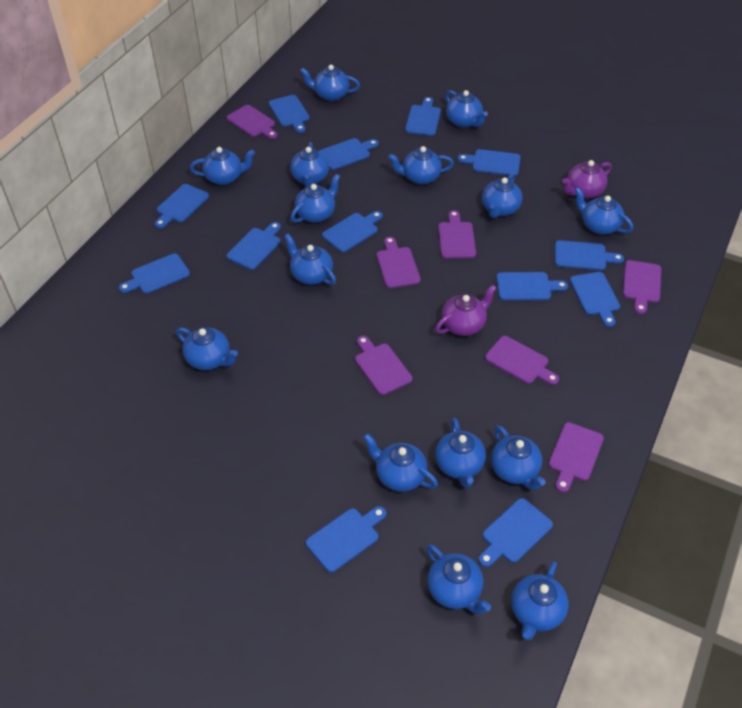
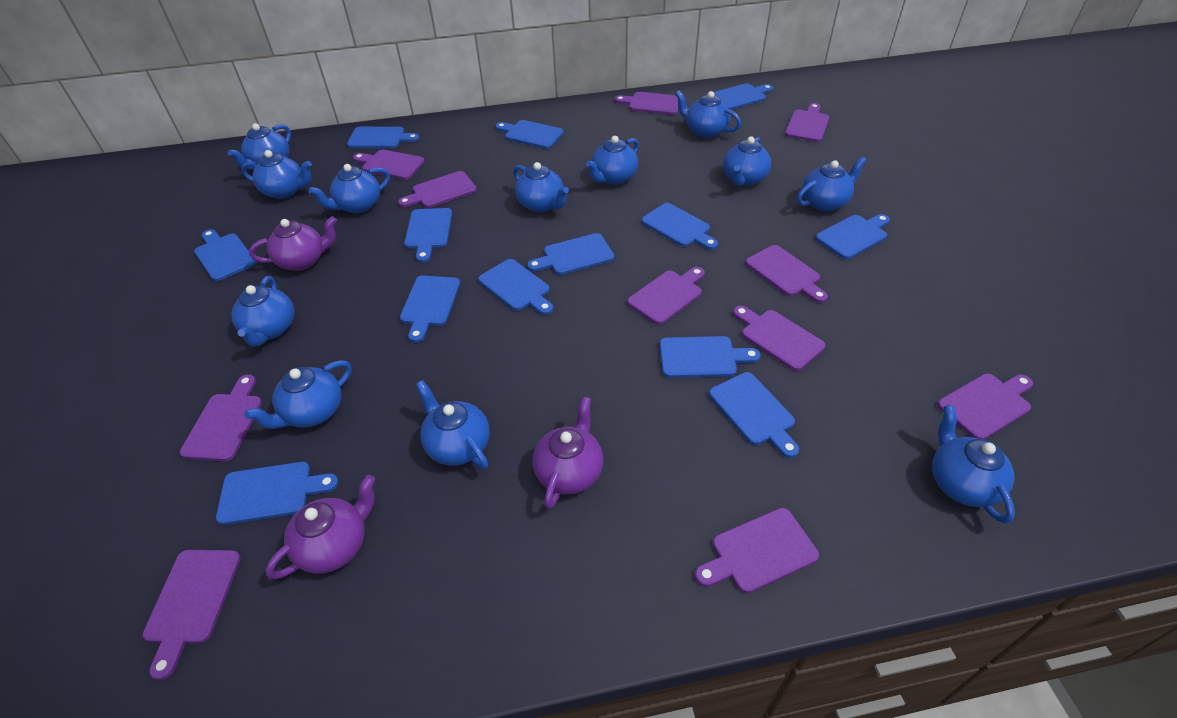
blue teapot: 15 -> 12
purple cutting board: 7 -> 11
purple teapot: 2 -> 3

